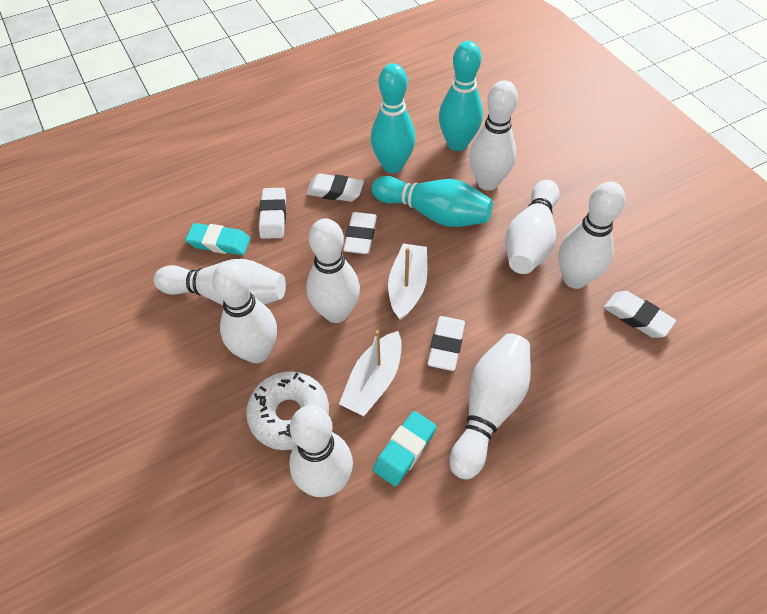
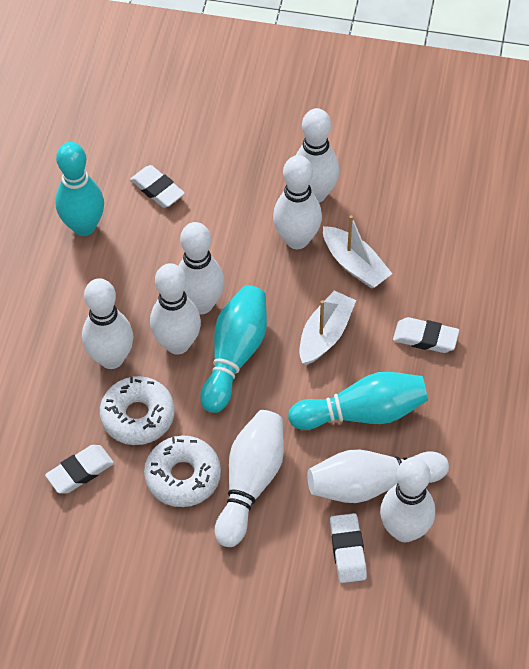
turquoise eraser: 2 -> 0
white donut: 1 -> 2
white eraser: 5 -> 4

